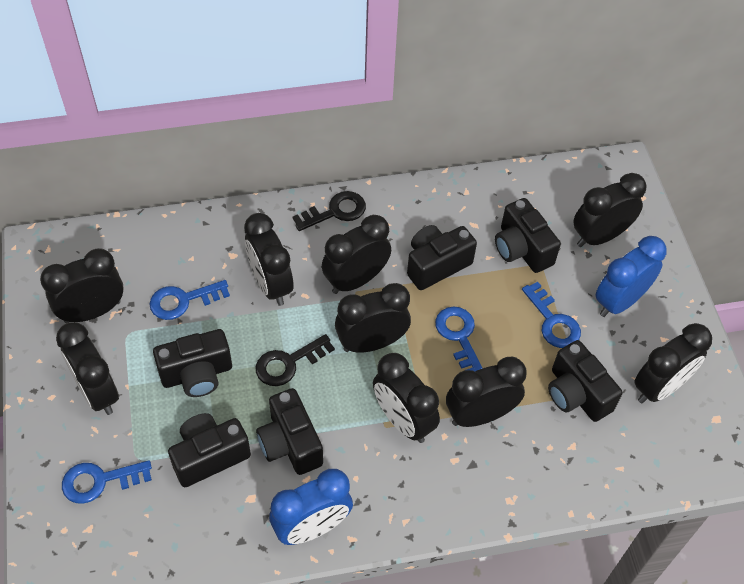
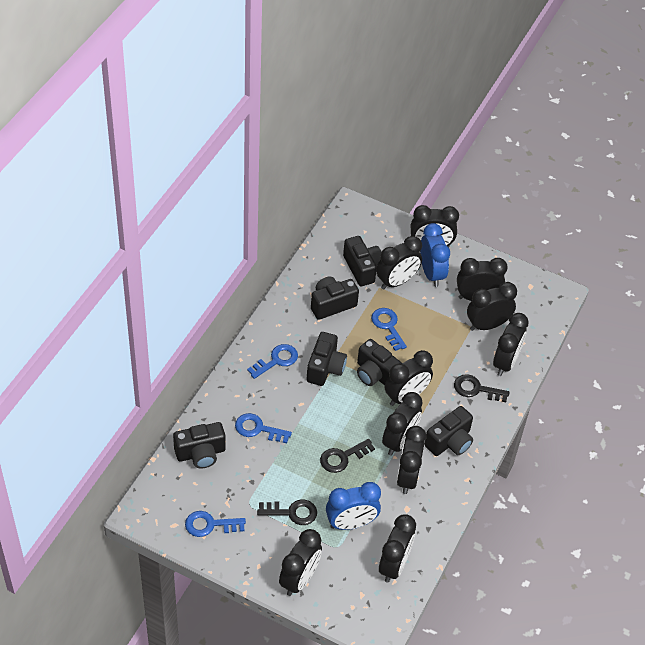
black clock: 9 -> 10
black key: 2 -> 3

